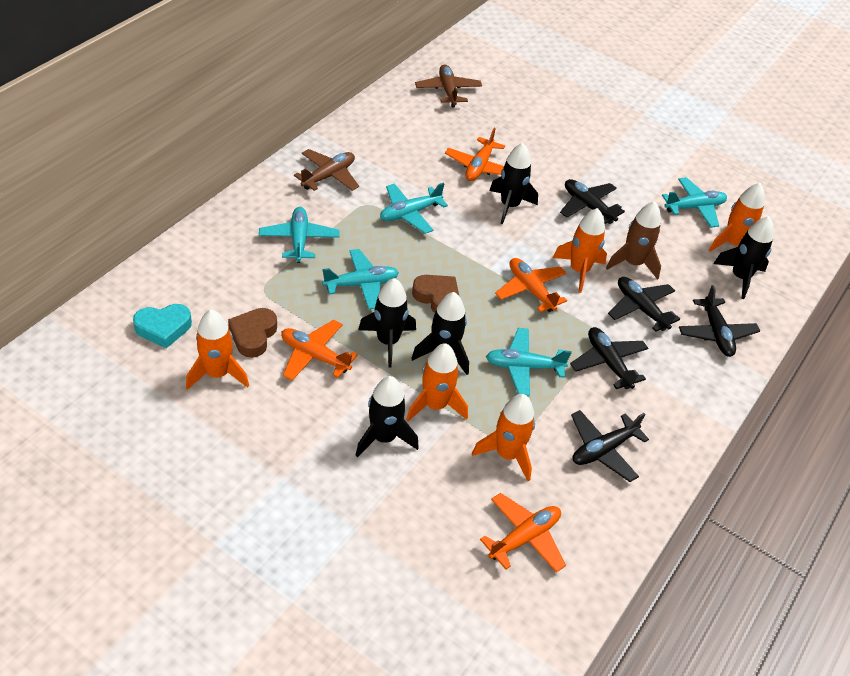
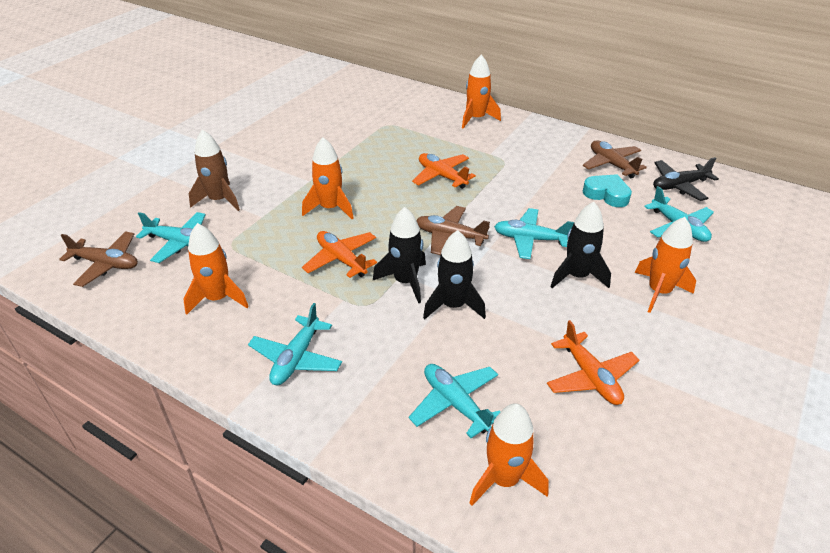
black plane: 5 -> 1
black rocket: 5 -> 3
brown heart: 2 -> 0
brown plane: 2 -> 3
orange plane: 4 -> 3

